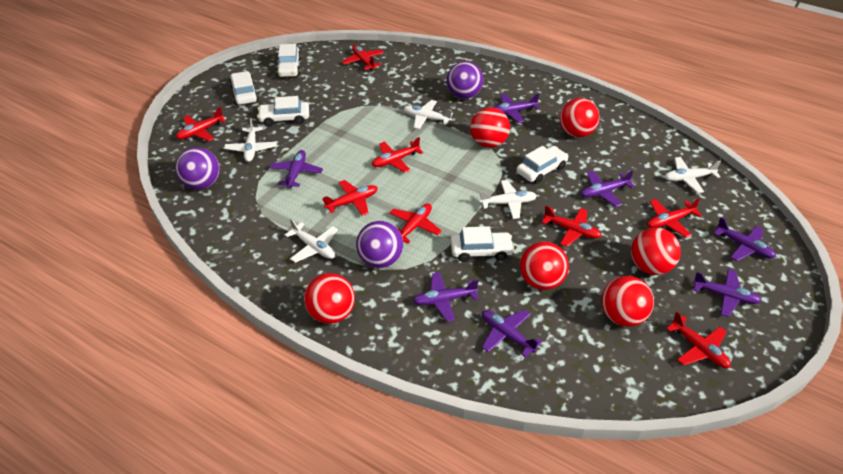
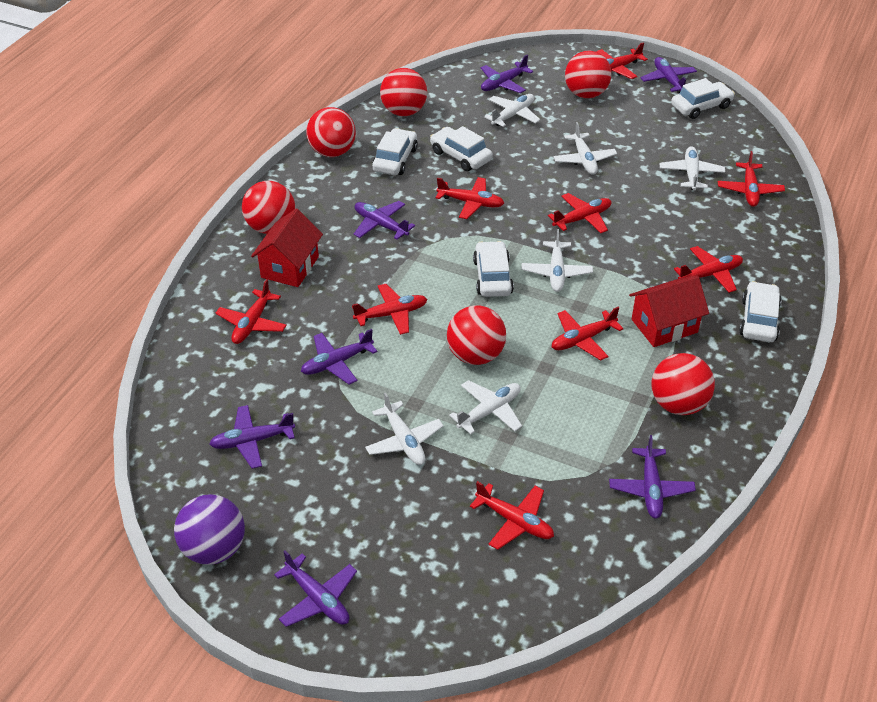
purple ball: 3 -> 1
red house: 0 -> 2
red plane: 8 -> 9
white plane: 5 -> 6

